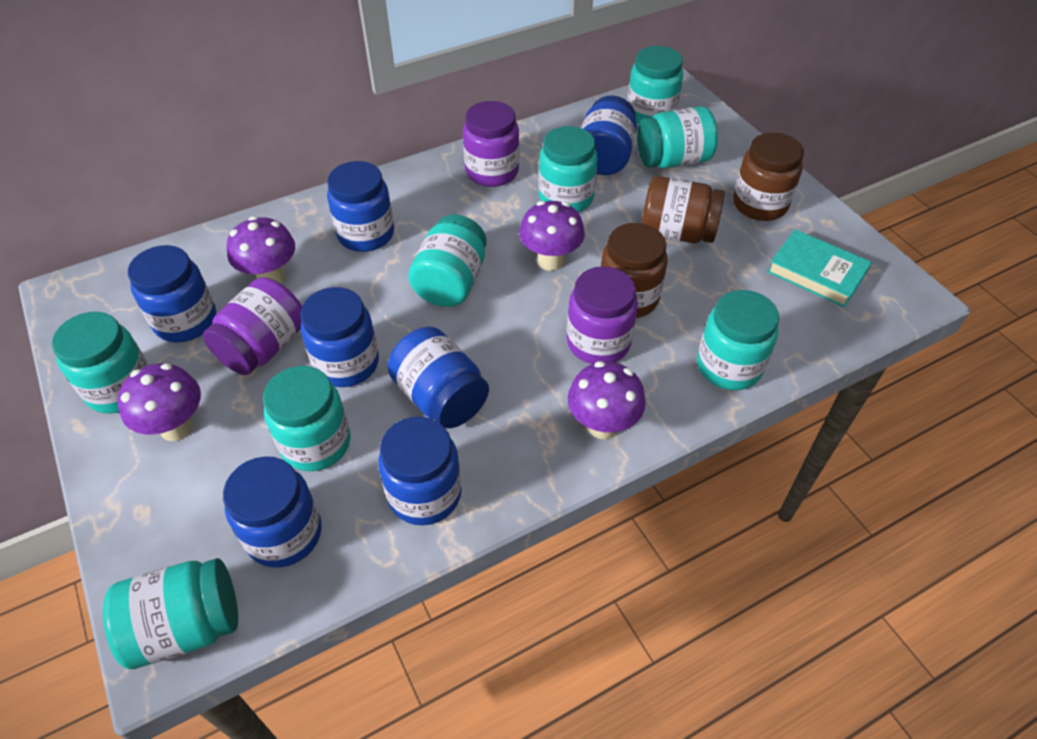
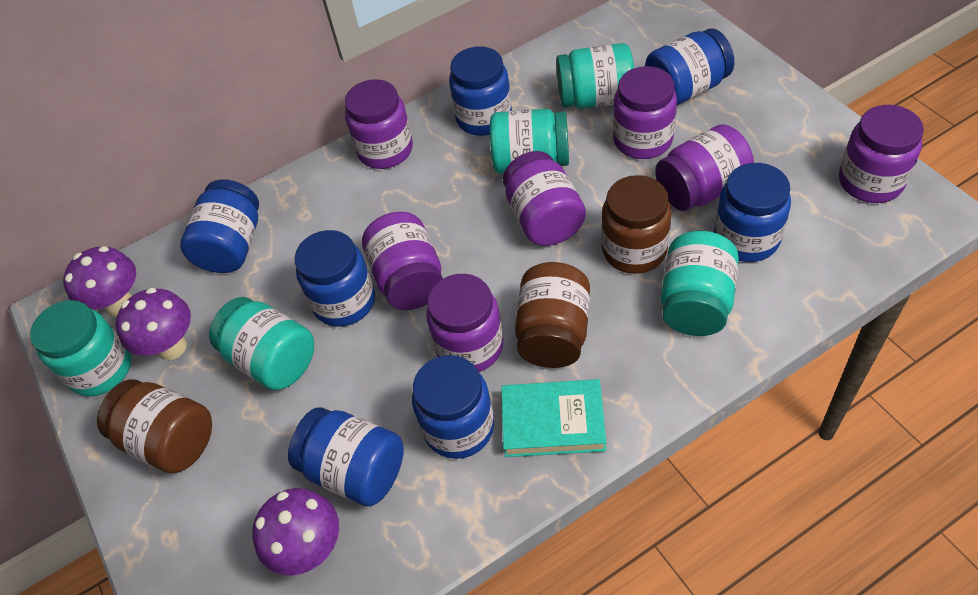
purple jar: 3 -> 7
purple mushroom: 4 -> 3
turquoise jar: 8 -> 5

